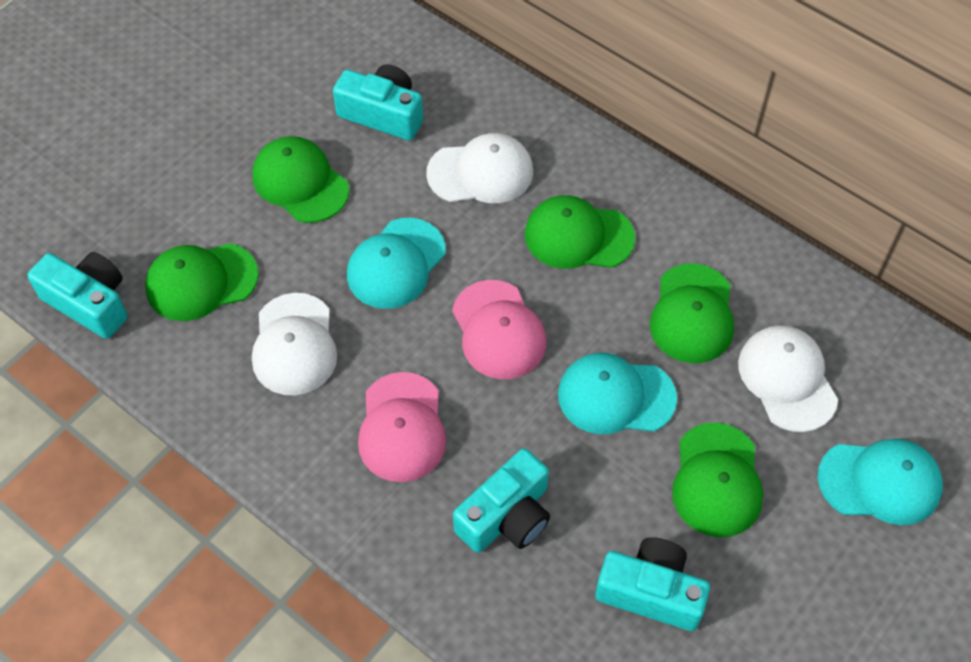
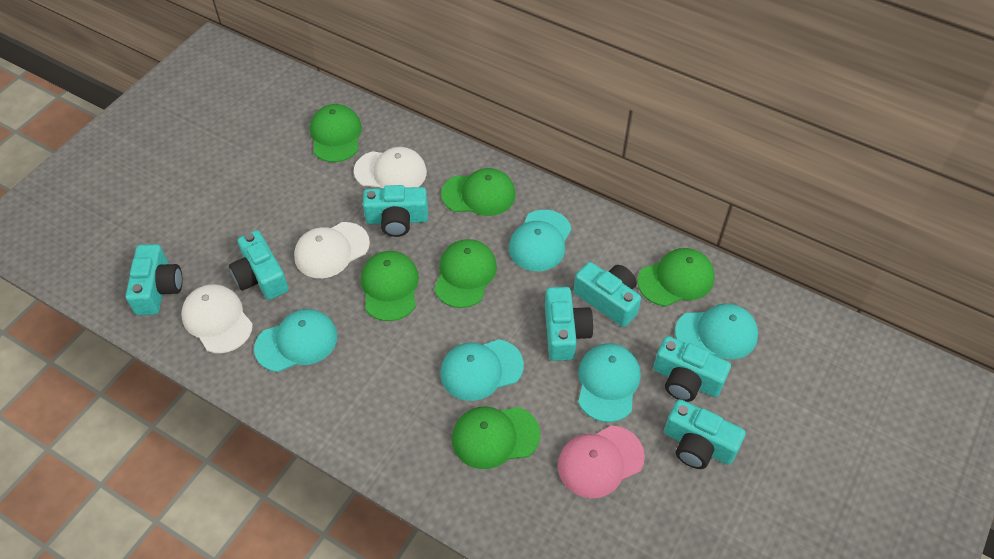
green cap: 5 -> 6
pink cap: 2 -> 1
turquoise camera: 4 -> 7
turquoise cap: 3 -> 5

